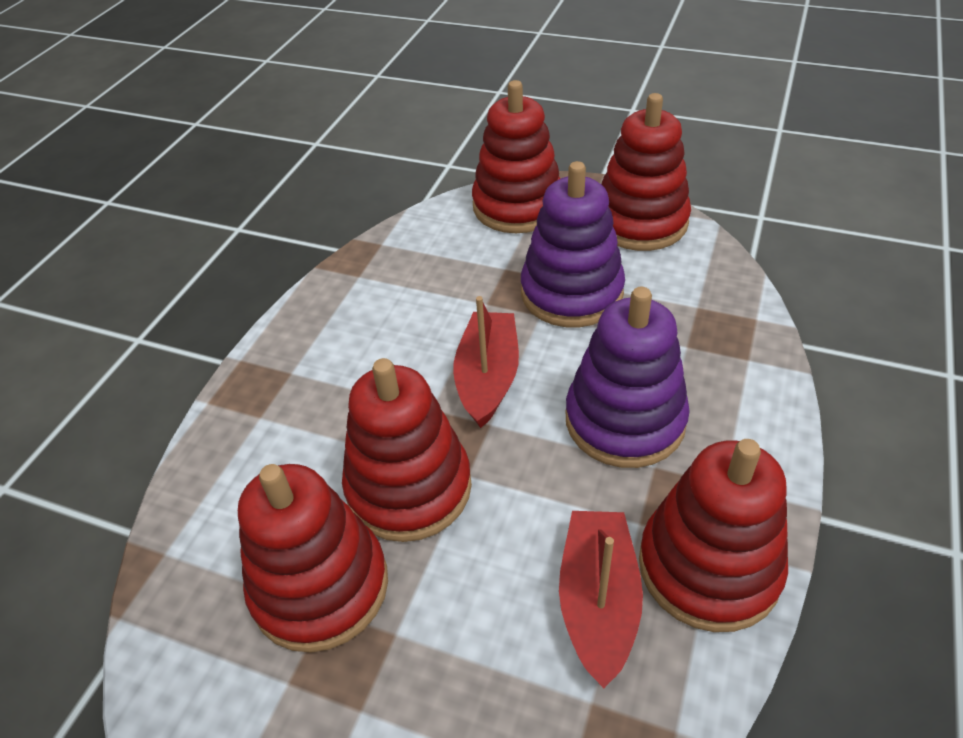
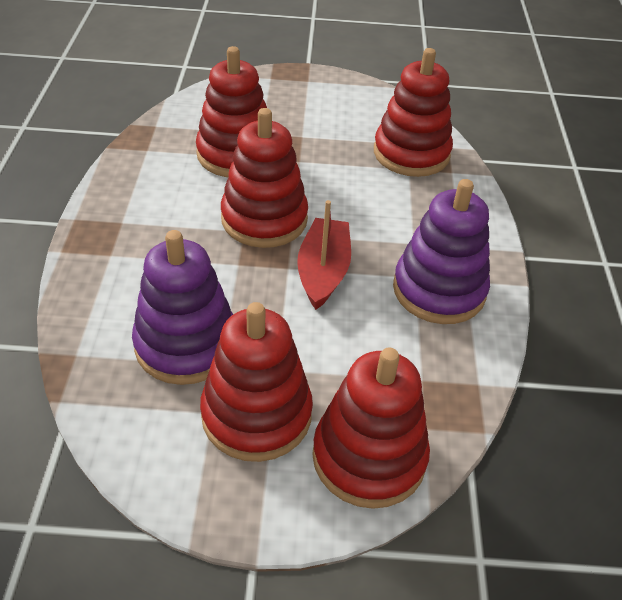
red boat: 2 -> 1

